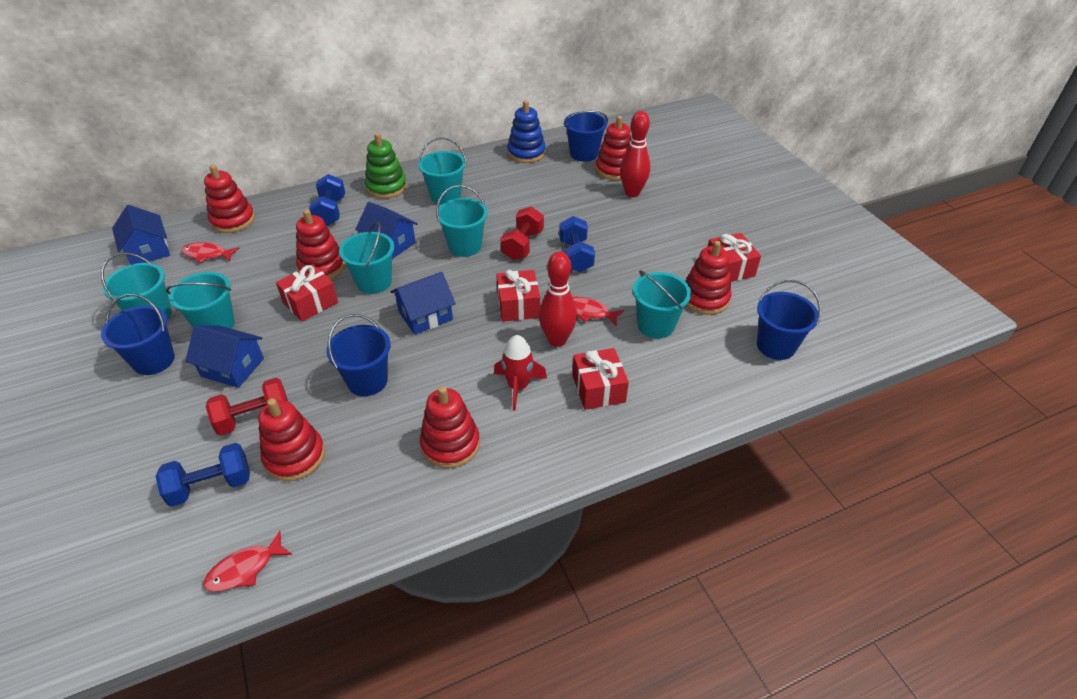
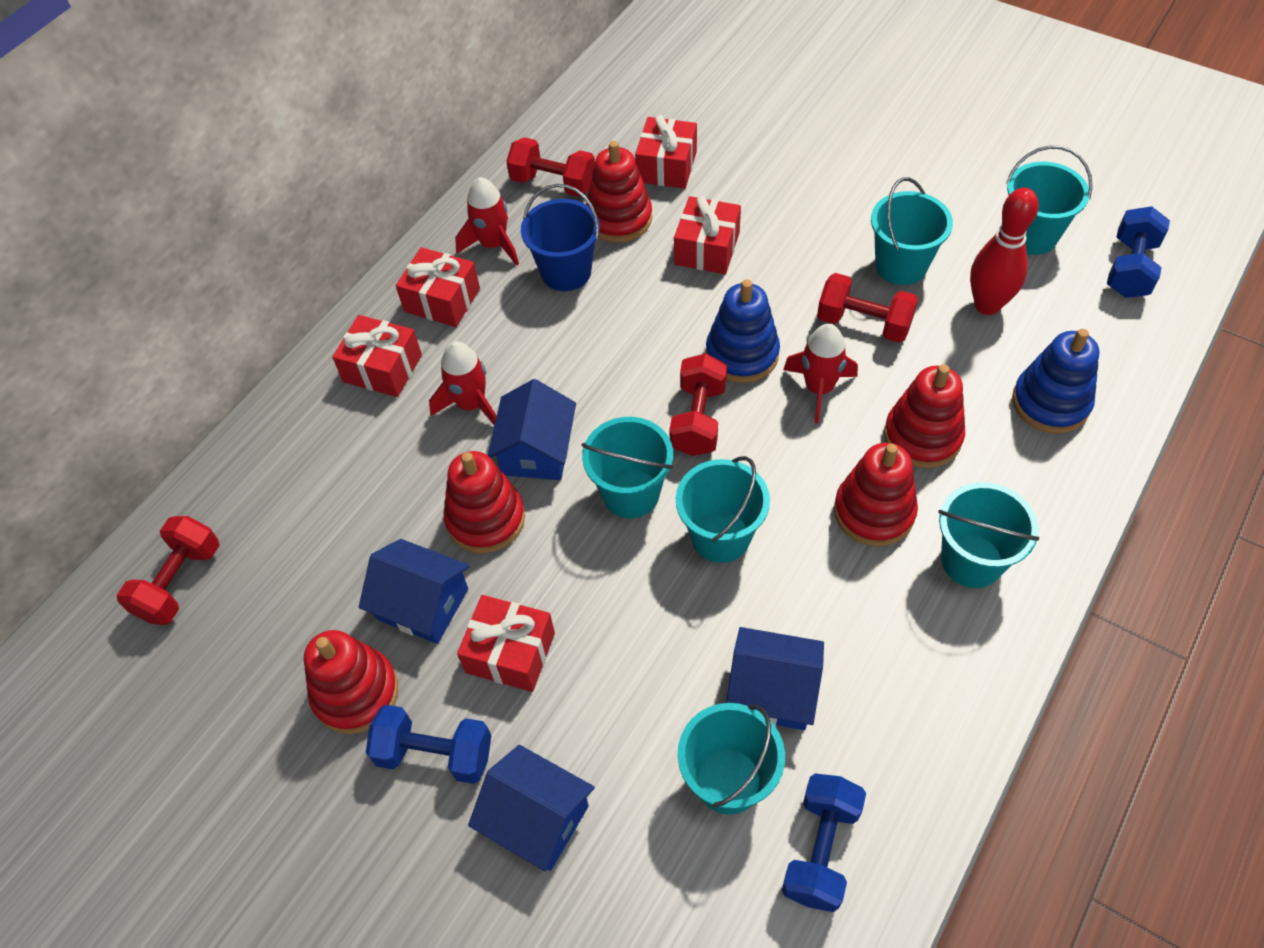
blue bucket: 4 -> 1
blue stacking toy: 1 -> 2
green stacking toy: 1 -> 0
red bowling pin: 2 -> 1
red dumbbell: 2 -> 4
red fish: 3 -> 0
red gift: 4 -> 5
red rocket: 1 -> 3
red stacking toy: 6 -> 5

